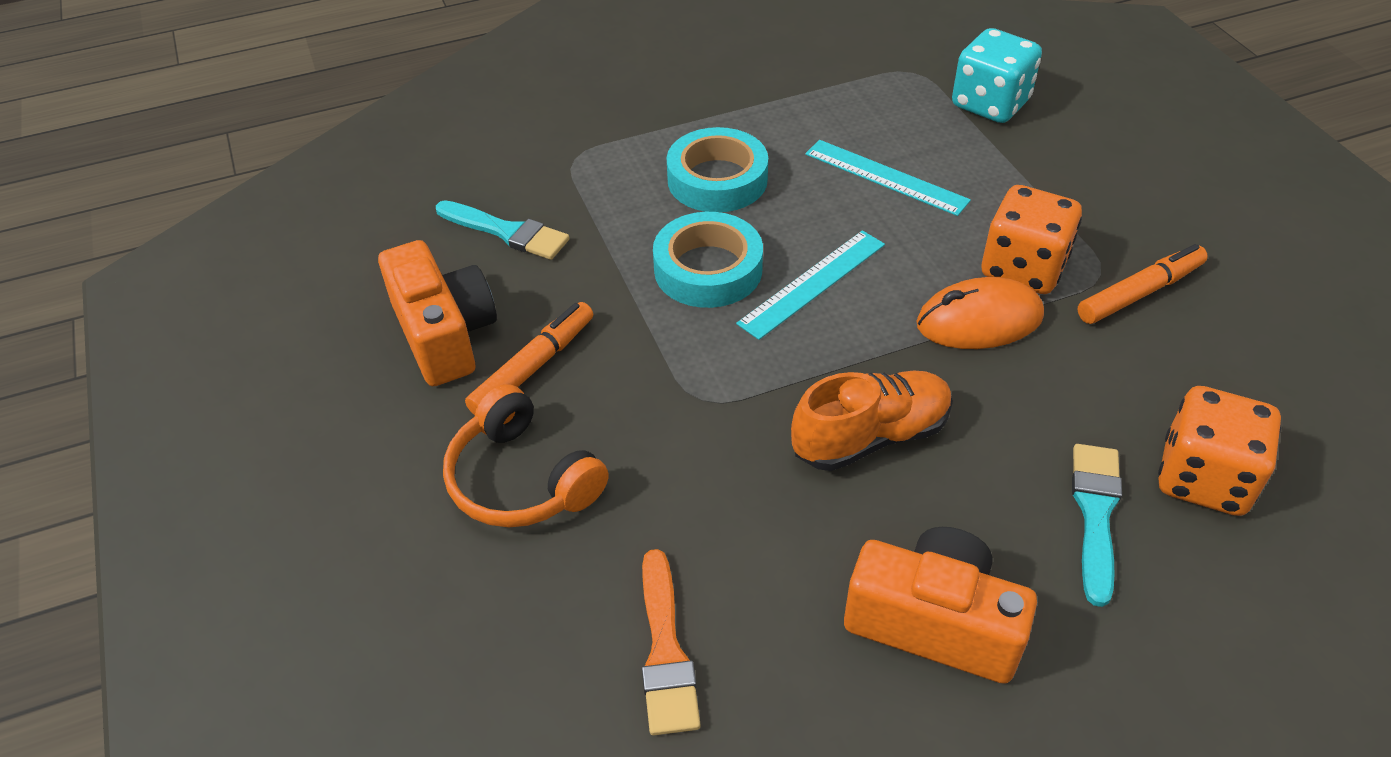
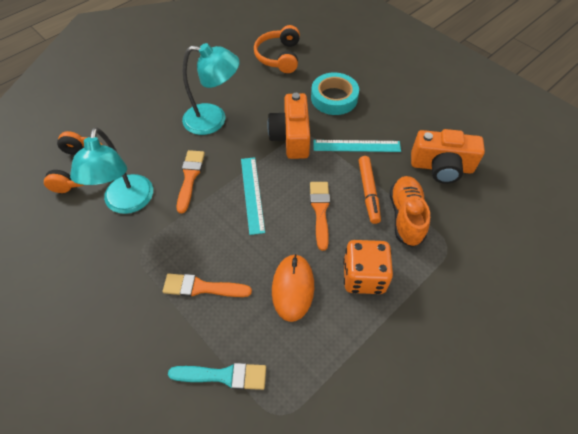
orange brush: 1 -> 3
orange dice: 2 -> 1
orange headphones: 1 -> 2
orange marker: 2 -> 1
turquoise brush: 2 -> 1
turquoise dice: 1 -> 0
turquoise lamp: 0 -> 2
turquoise tape: 2 -> 1

